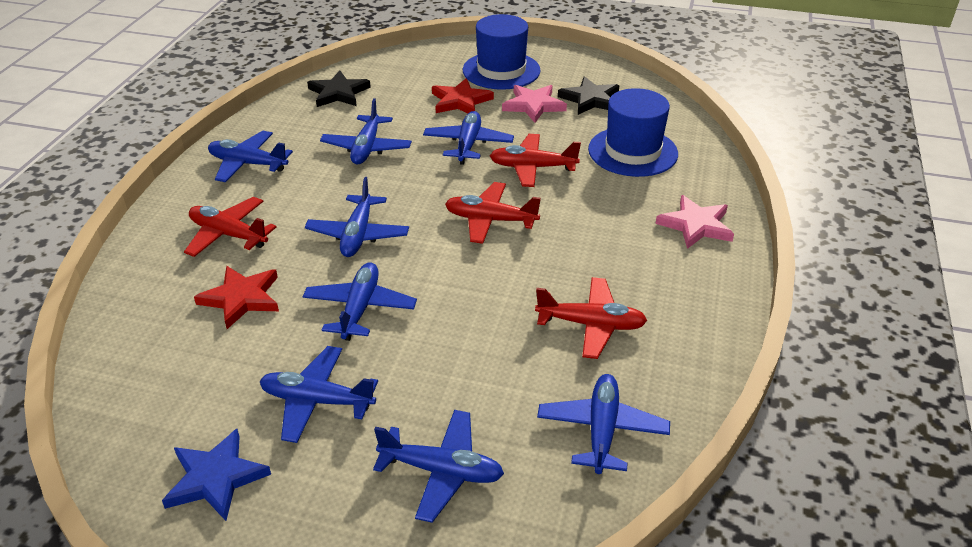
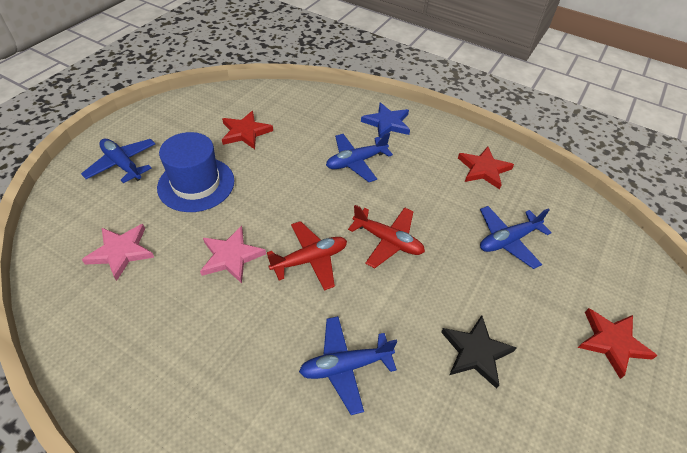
black star: 2 -> 1
blue hat: 2 -> 1
blue plane: 8 -> 4
red plane: 4 -> 2
red star: 2 -> 3

